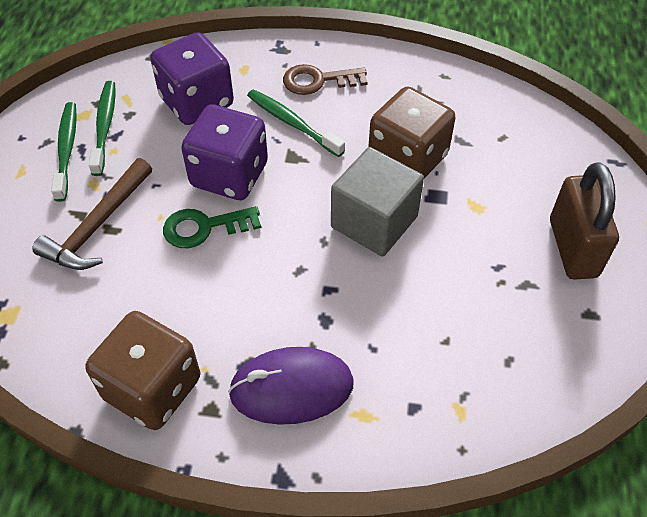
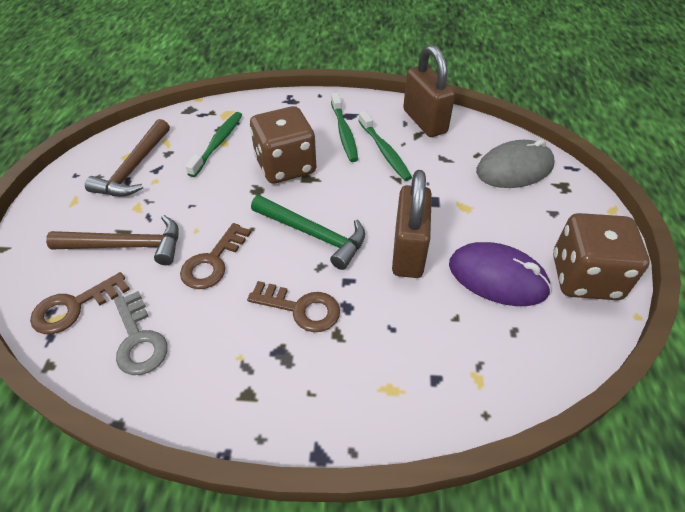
brown hammer: 1 -> 2
brown key: 1 -> 3
brown padlock: 1 -> 2
green hammer: 0 -> 1
green key: 1 -> 0
grey cube: 1 -> 0
grey key: 0 -> 1
grey mouse: 0 -> 1
purple dice: 2 -> 0

